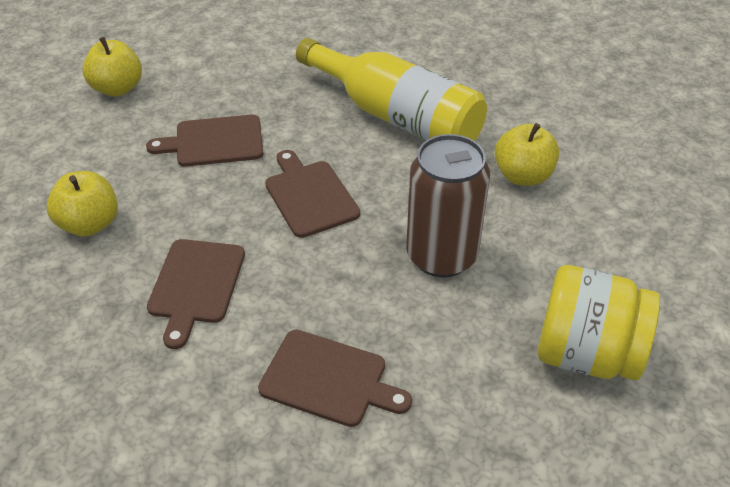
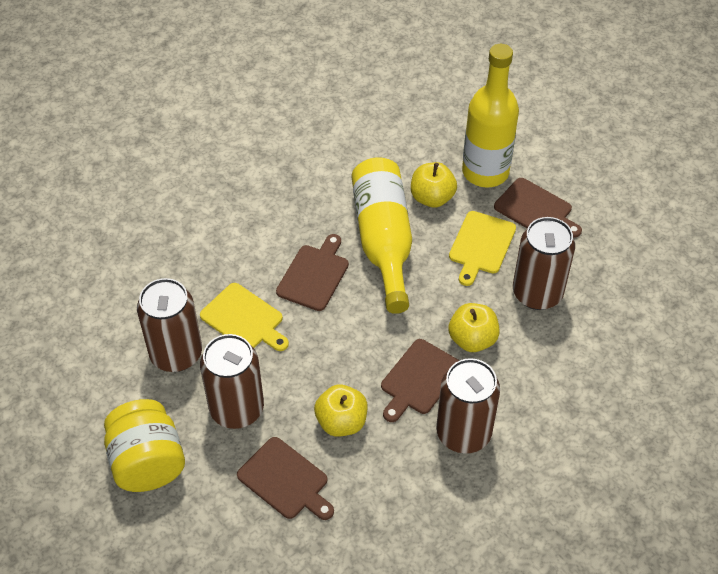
brown can: 1 -> 4
yellow bottle: 1 -> 2
yellow cutting board: 0 -> 2

